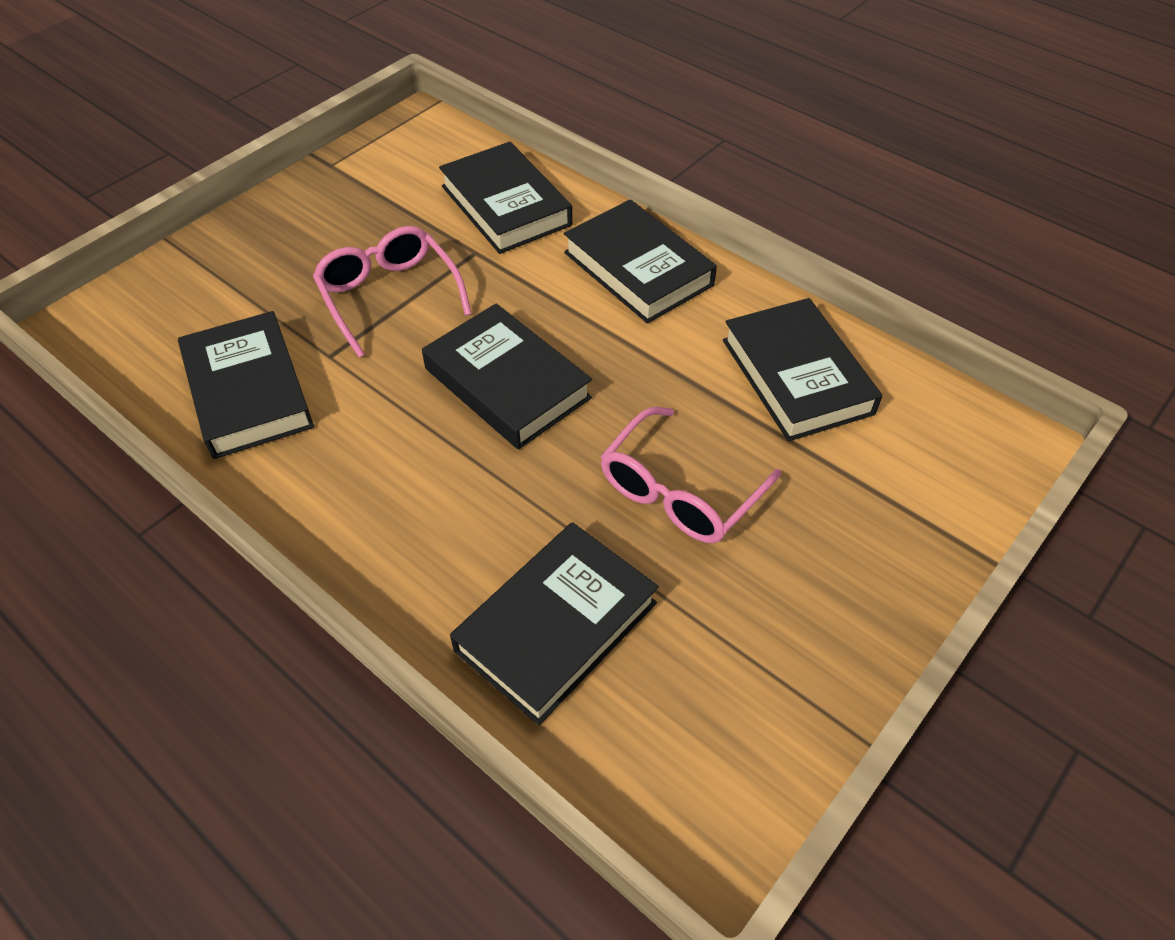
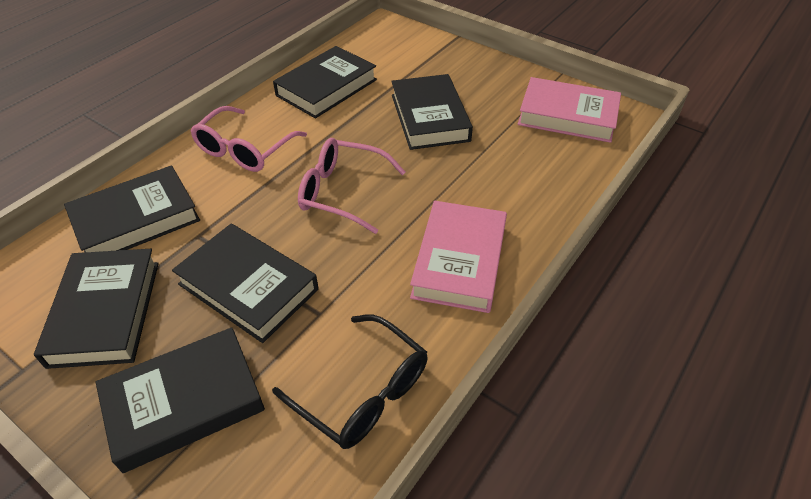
black glasses: 0 -> 1
pink book: 0 -> 2

